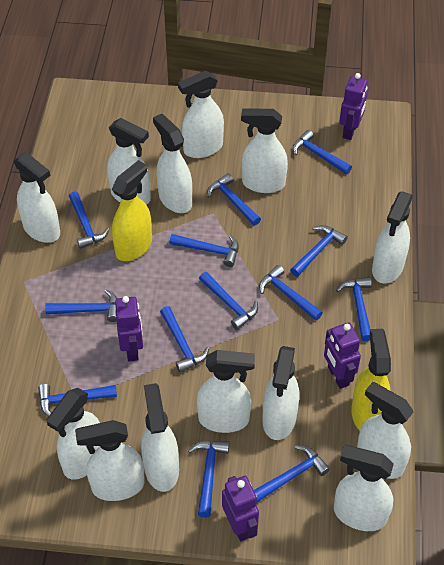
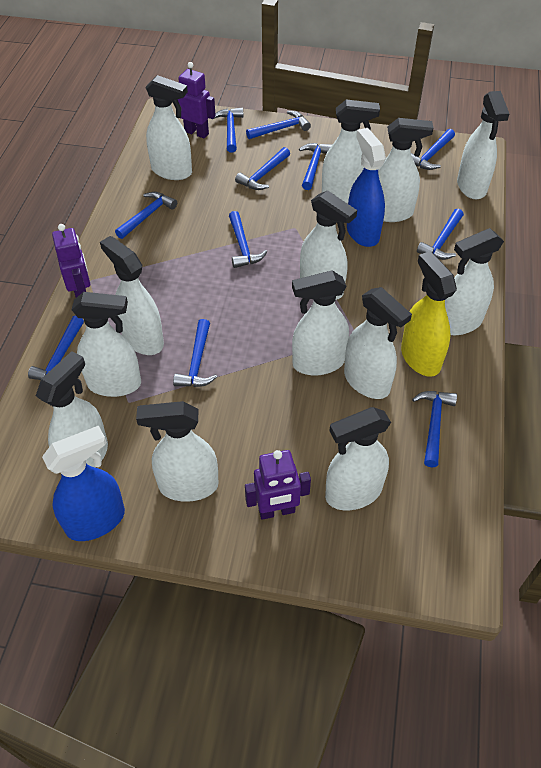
blue hammer: 13 -> 11
blue spray bottle: 0 -> 2
purple robot: 4 -> 3
yellow spray bottle: 2 -> 1

